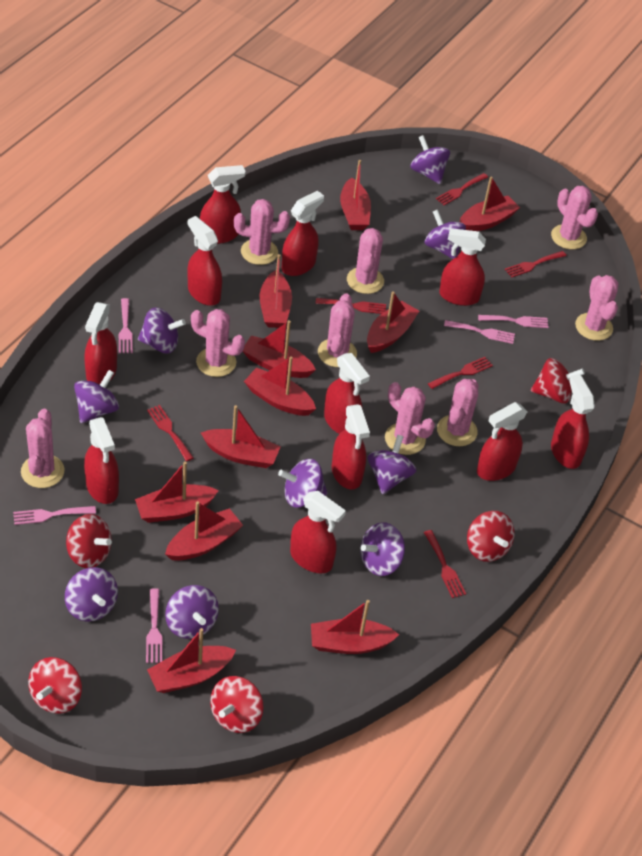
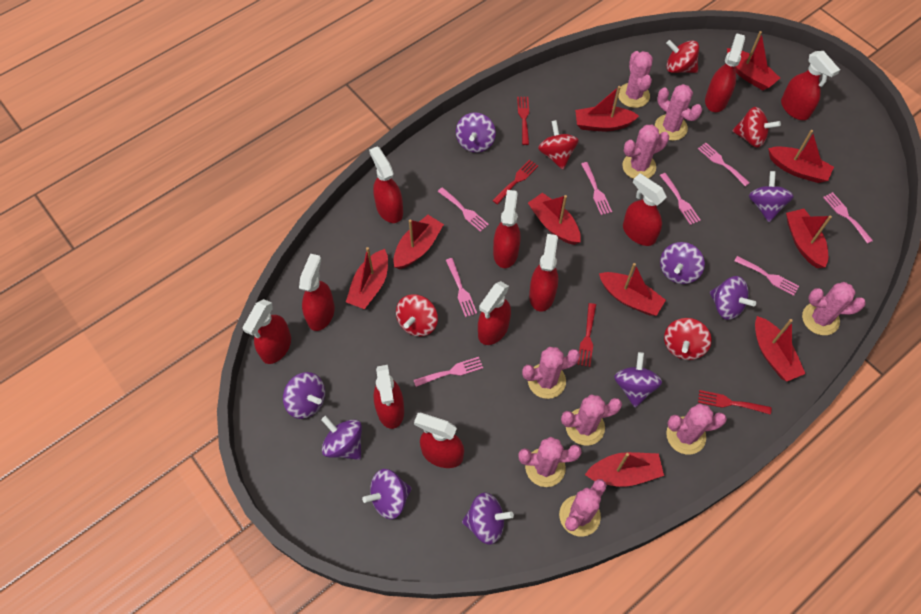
pink fork: 5 -> 8
red boat: 11 -> 10
red fork: 6 -> 4

